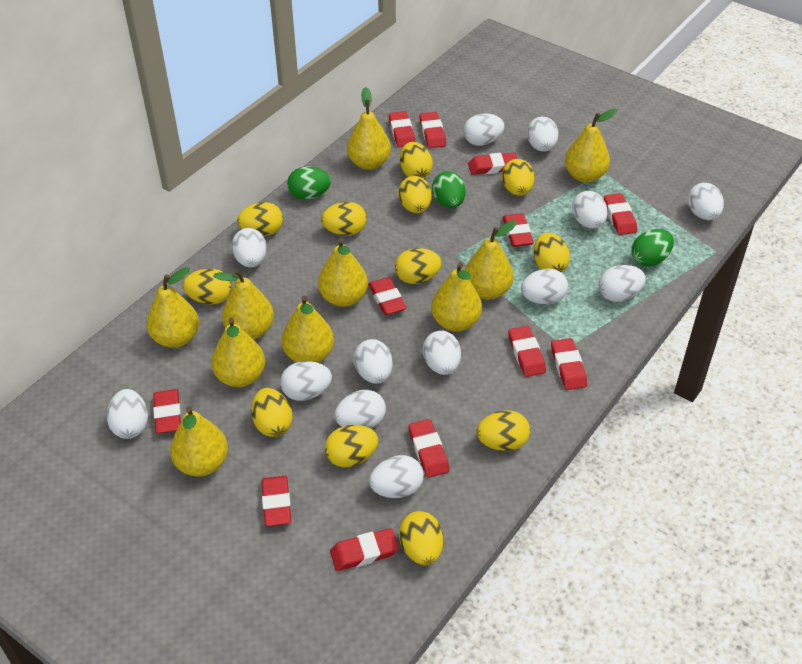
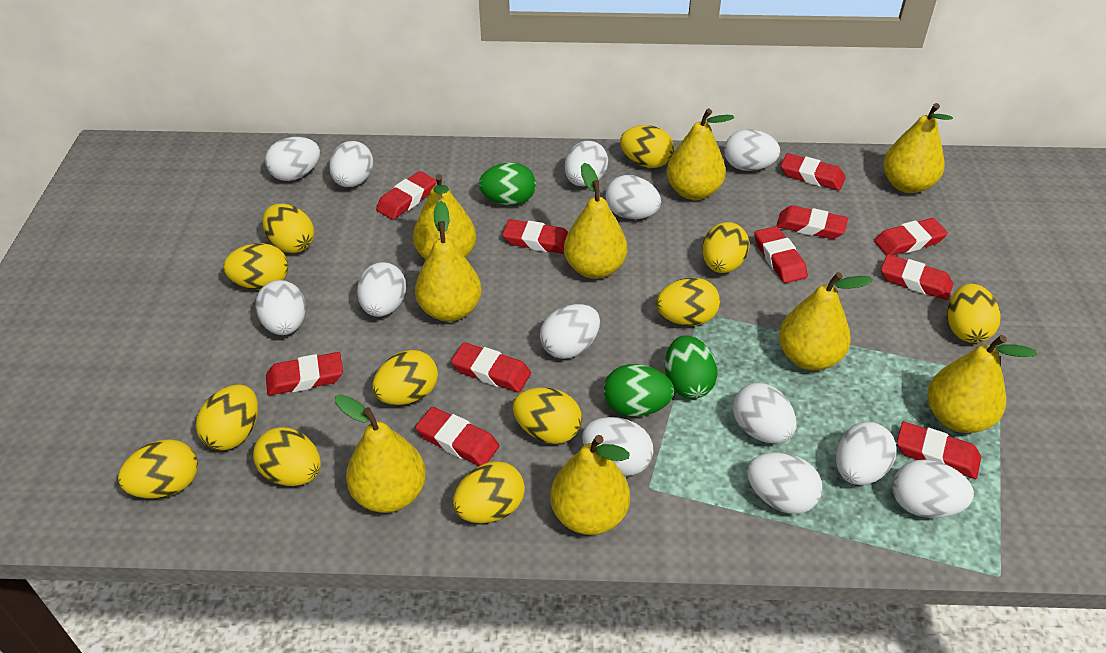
red eraser: 12 -> 11
yellow pear: 10 -> 9

